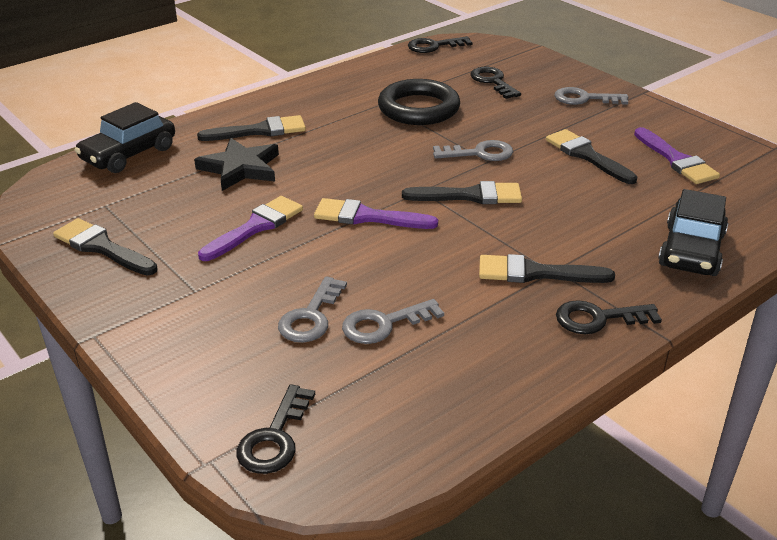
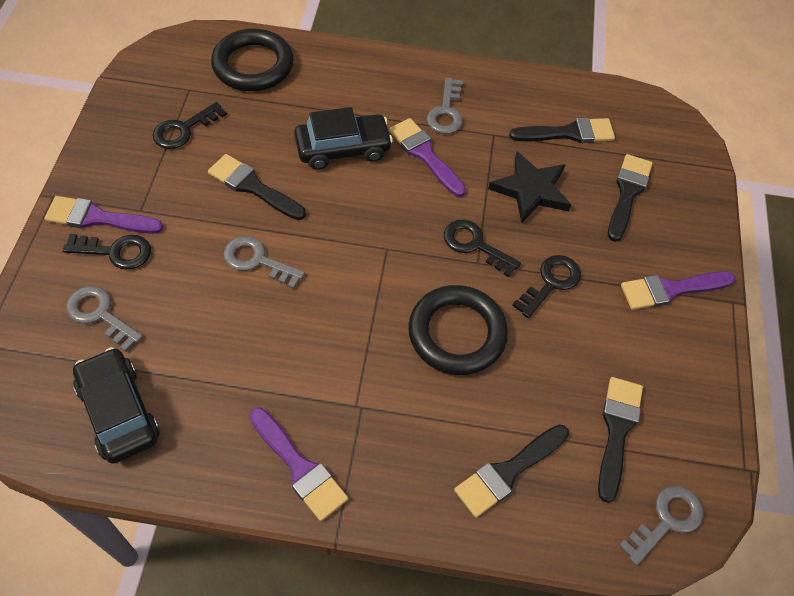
black ring: 1 -> 2
purple brush: 3 -> 4

